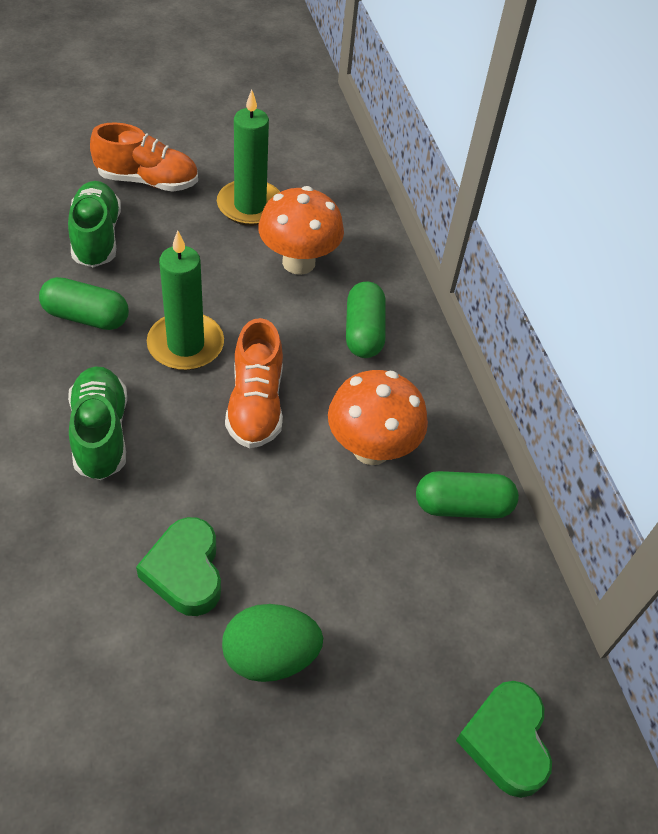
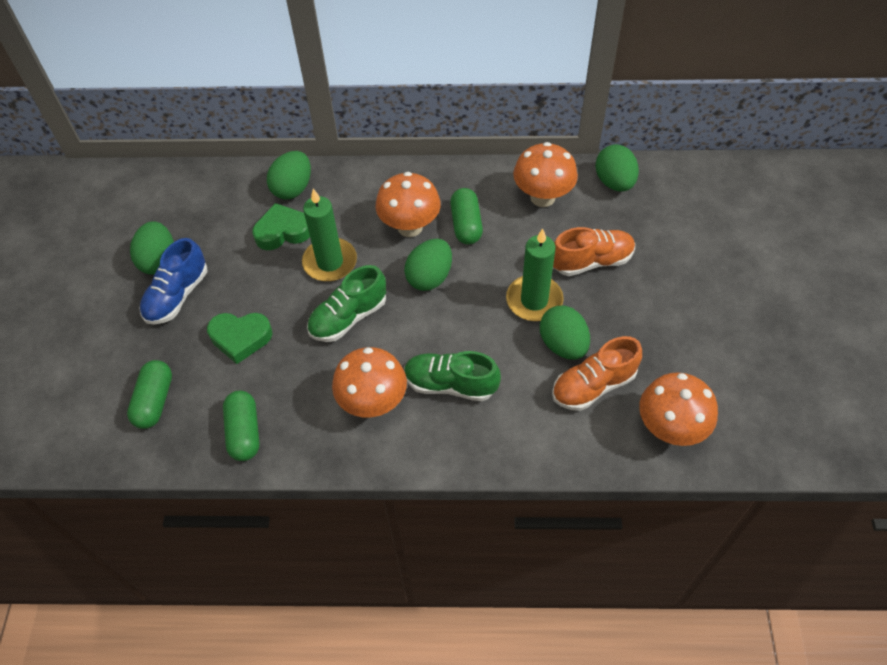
blue shoe: 0 -> 1
green egg: 1 -> 5
orange mushroom: 2 -> 4

